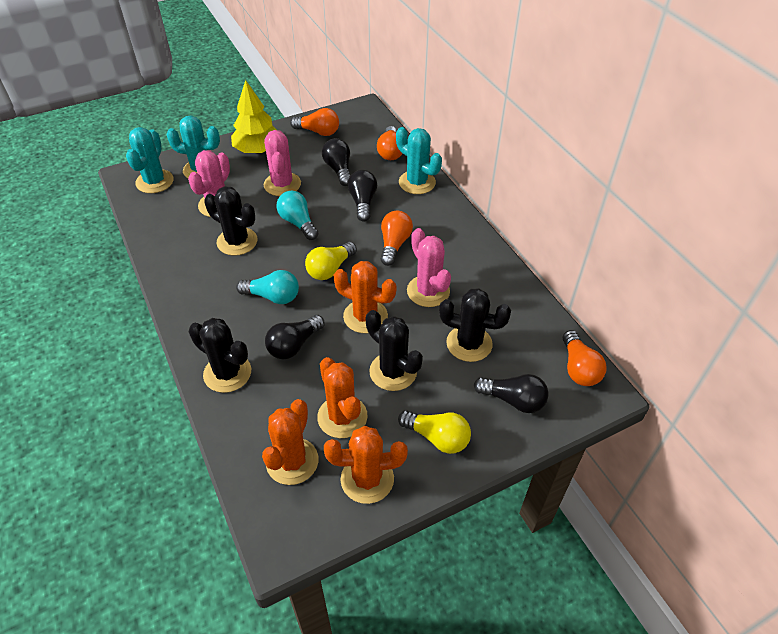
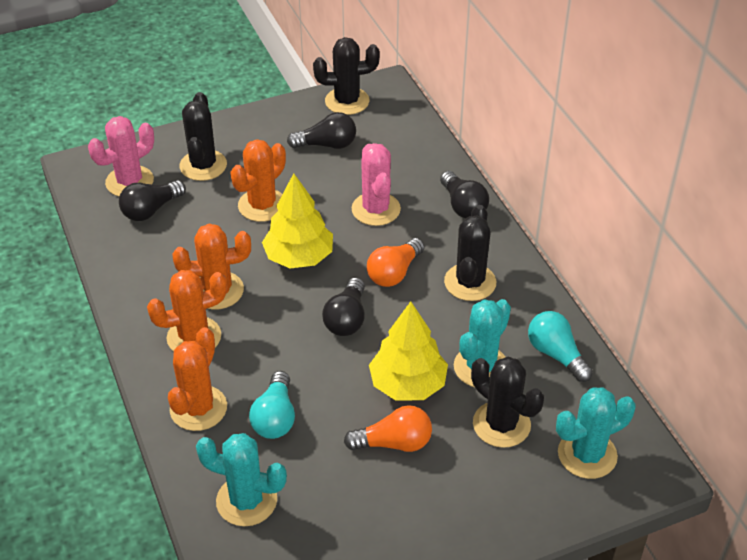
orange light bulb: 4 -> 2
pink cactus: 3 -> 2
yellow light bulb: 2 -> 0
yellow tree: 1 -> 2

